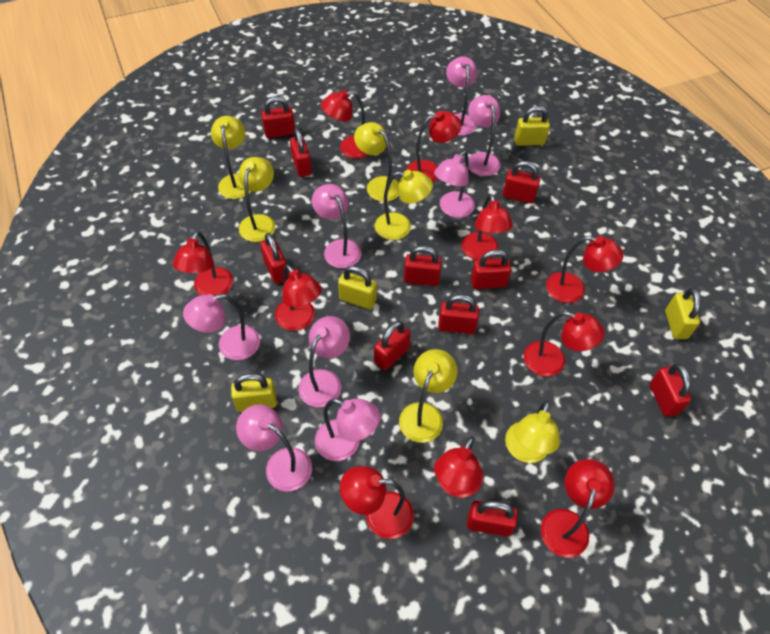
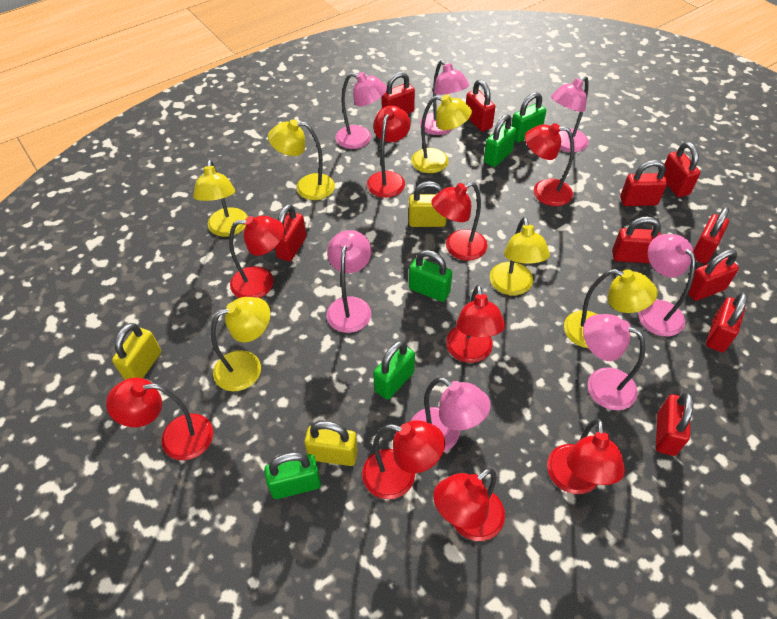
green padlock: 0 -> 5
pink lamp: 8 -> 7
red lamp: 10 -> 9
yellow padlock: 4 -> 3

